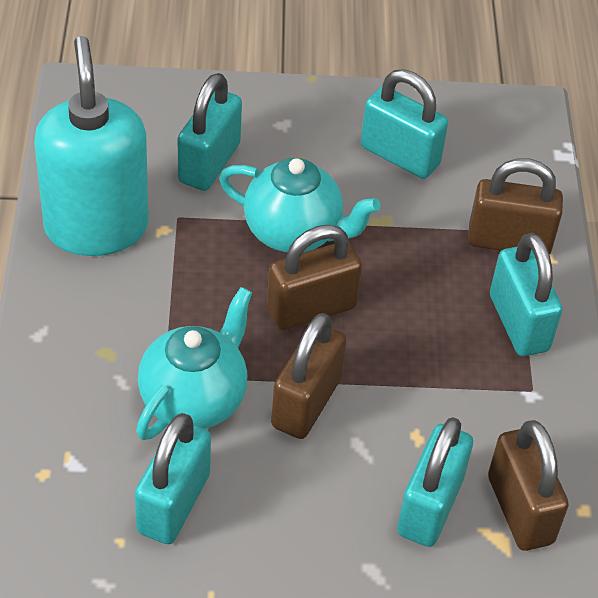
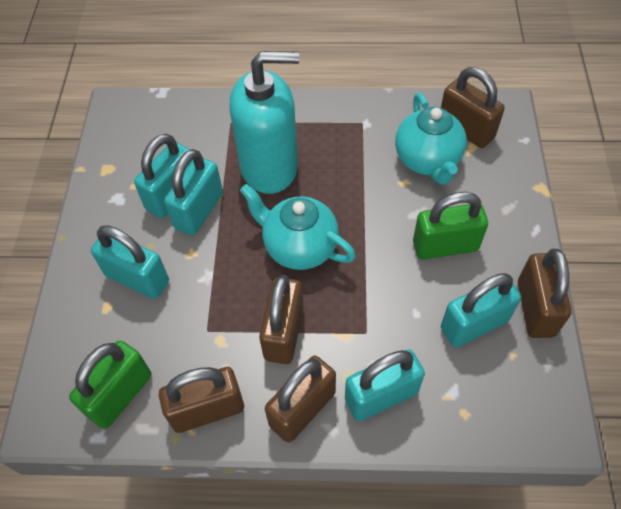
brown padlock: 4 -> 5
green padlock: 0 -> 2

